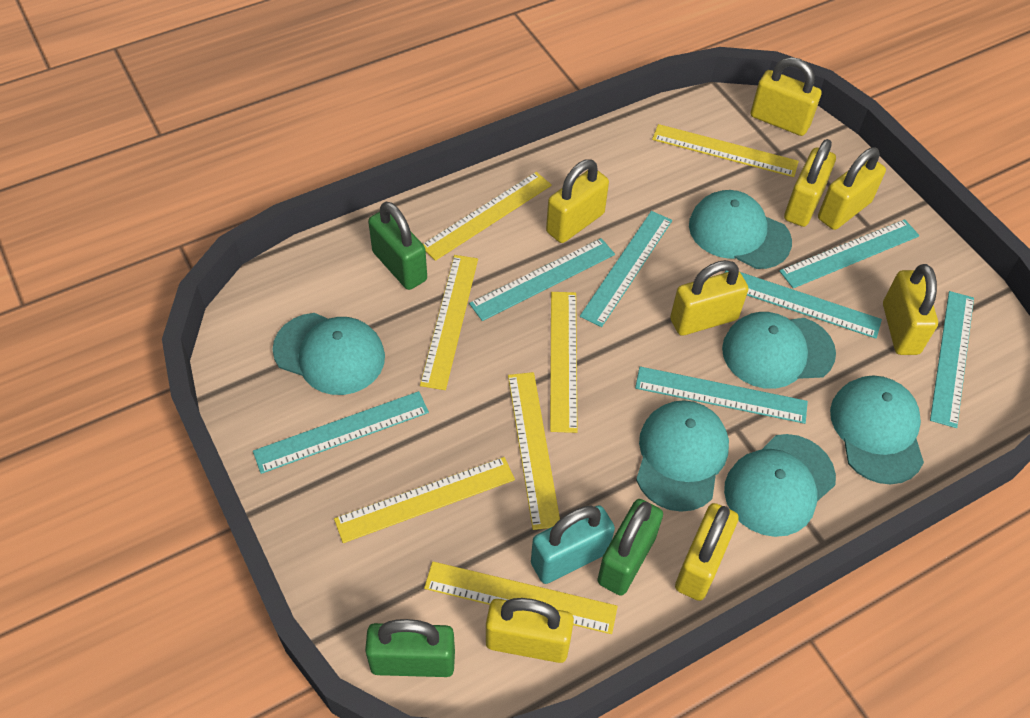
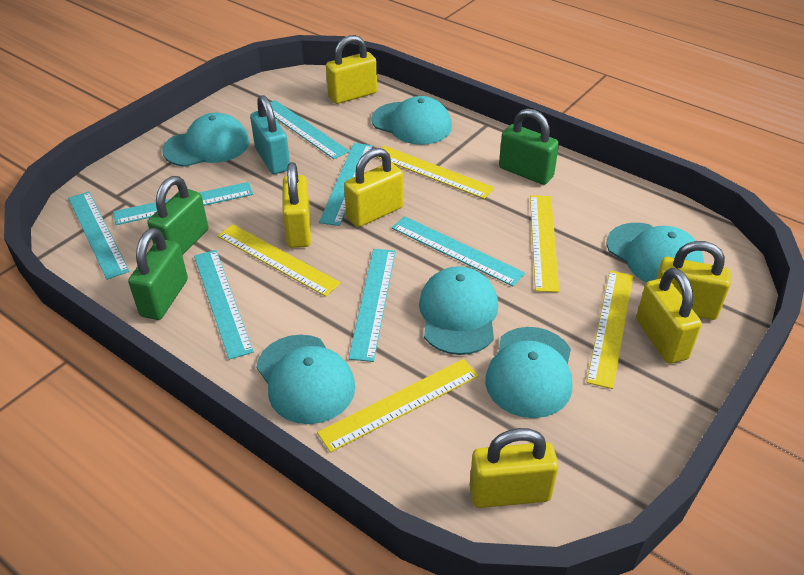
yellow padlock: 8 -> 6
yellow ruler: 7 -> 5

